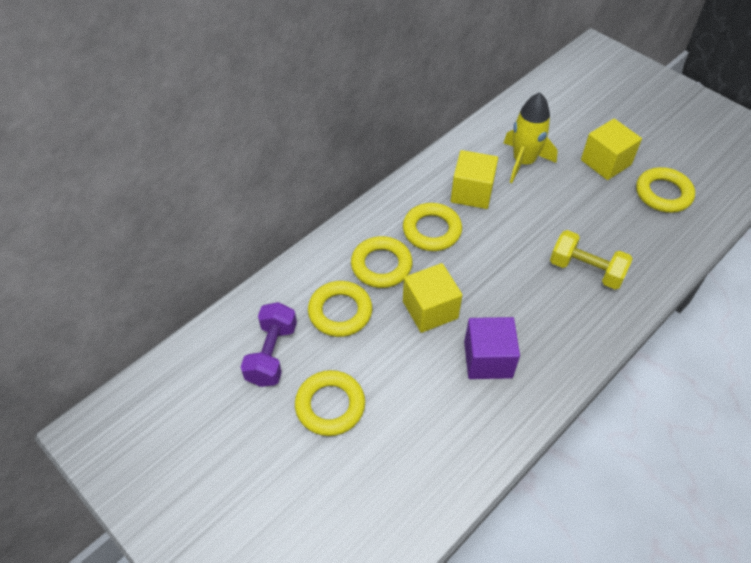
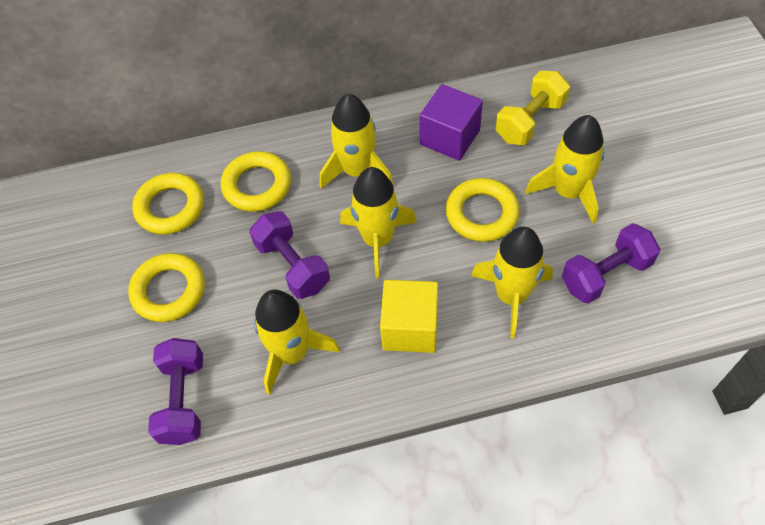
purple dumbbell: 1 -> 3
yellow cube: 3 -> 1
yellow ring: 5 -> 4
yellow rocket: 1 -> 5

